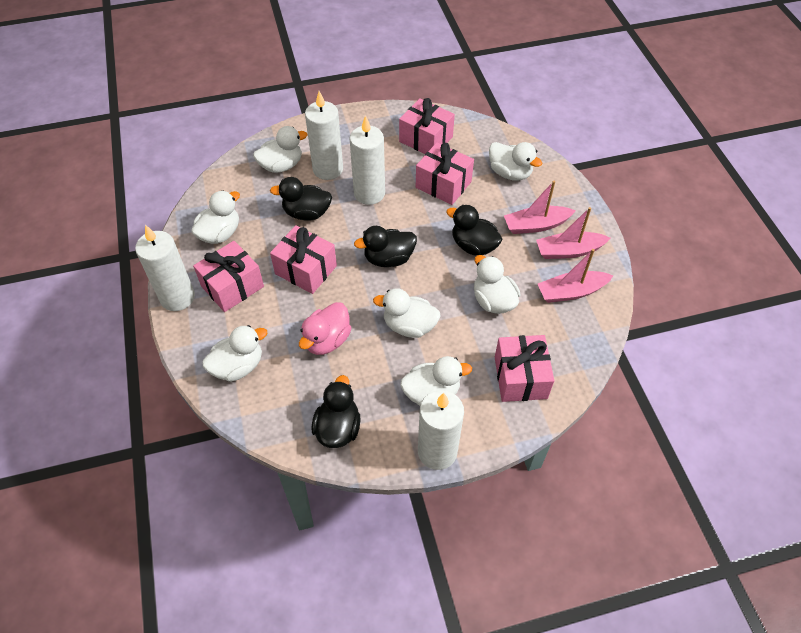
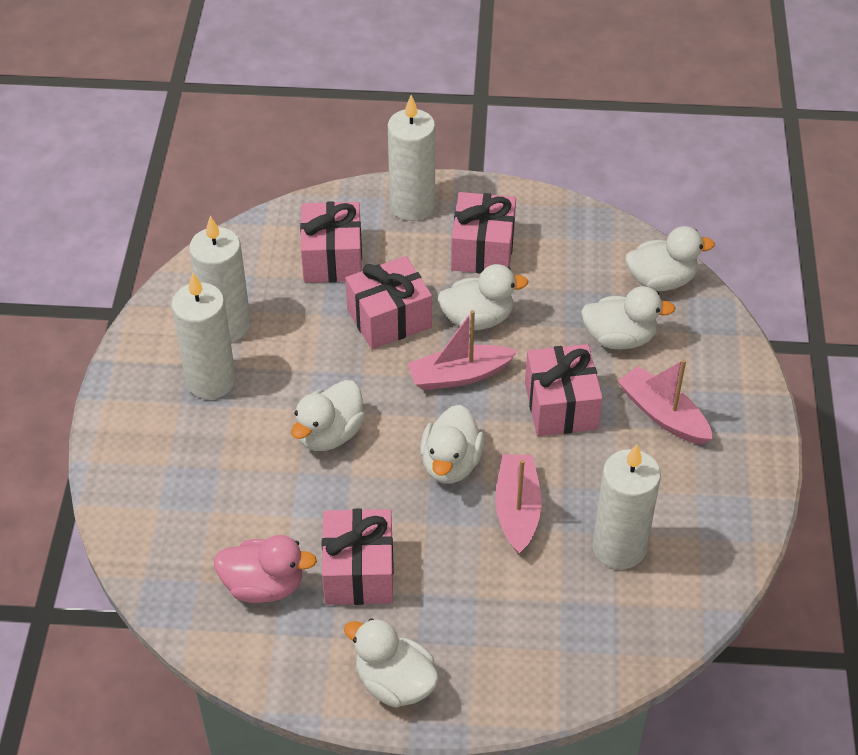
black duck: 4 -> 0
white duck: 7 -> 6

